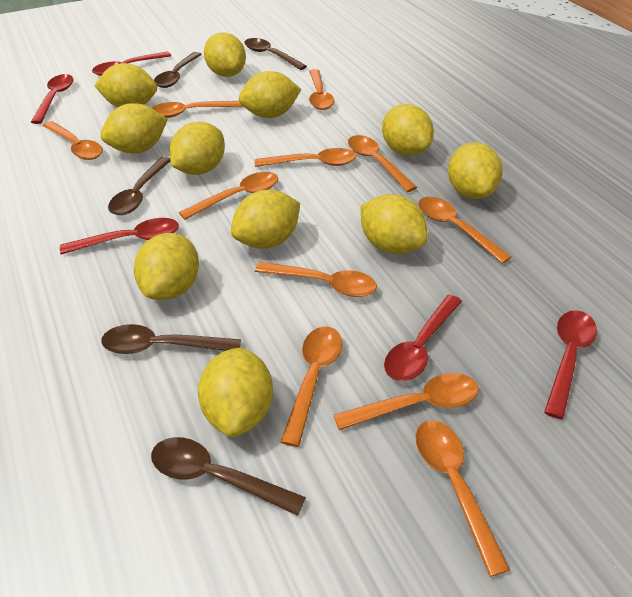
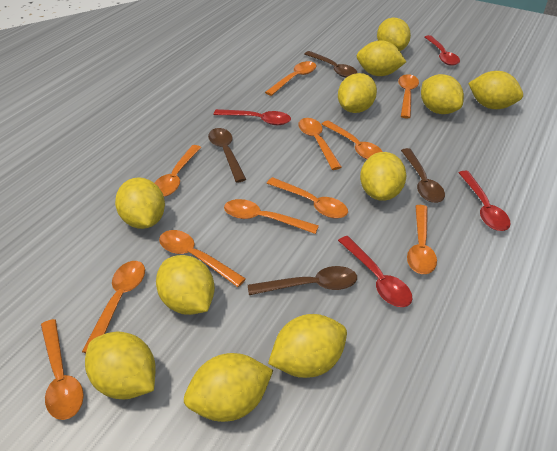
brown spoon: 5 -> 4
red spoon: 5 -> 4

